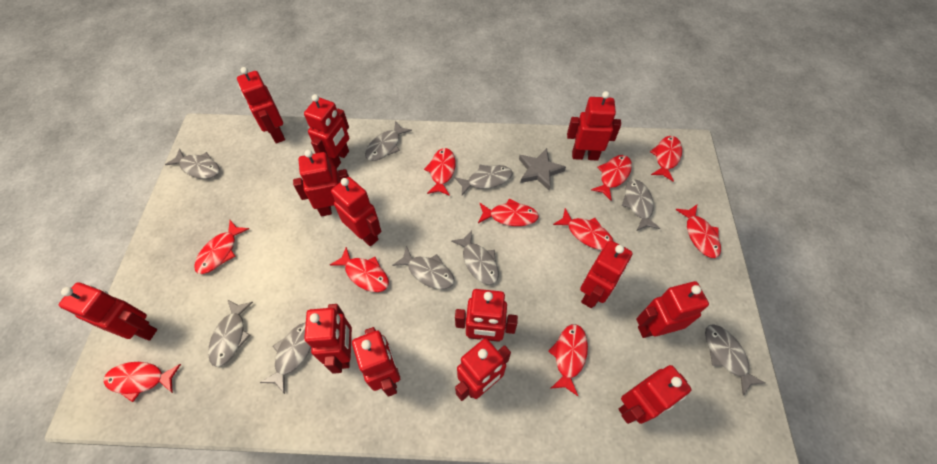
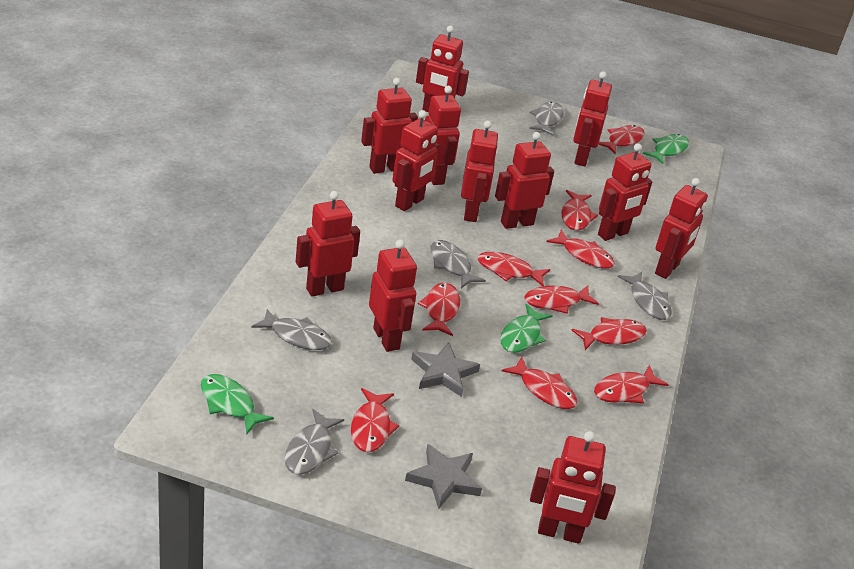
green fish: 0 -> 3
grey fish: 9 -> 5
grey star: 1 -> 2
red robot: 13 -> 12

